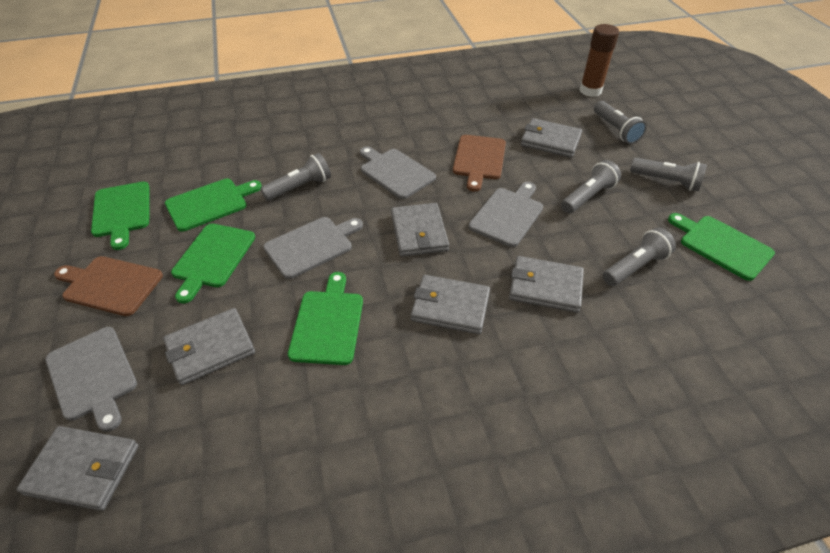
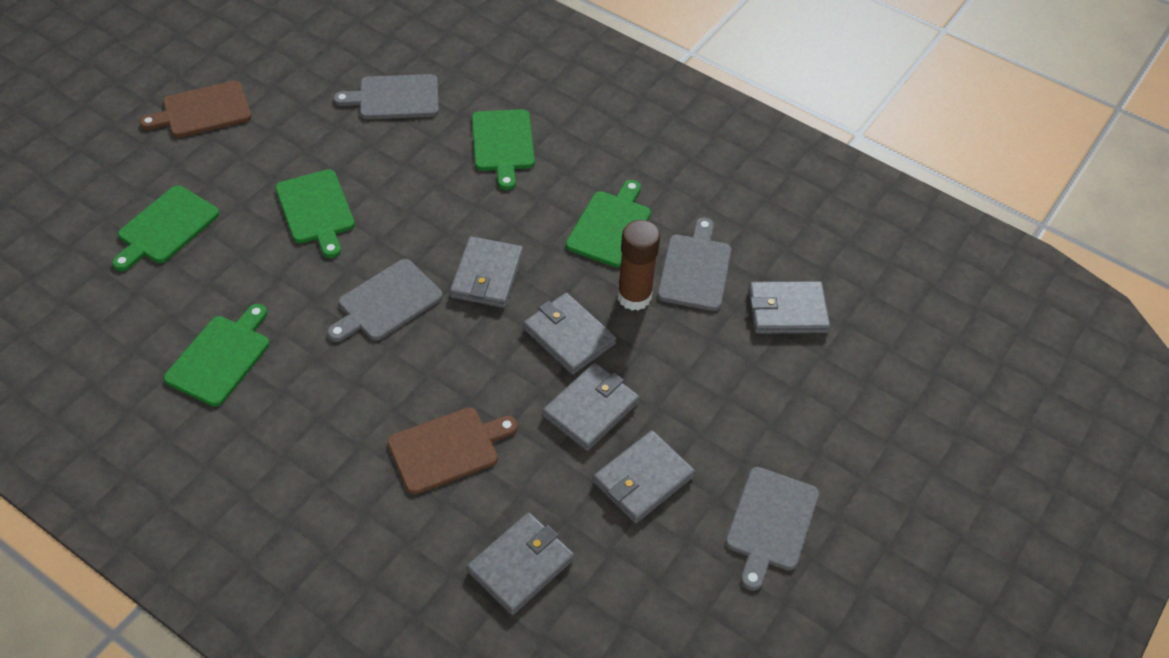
grey flashlight: 5 -> 0

